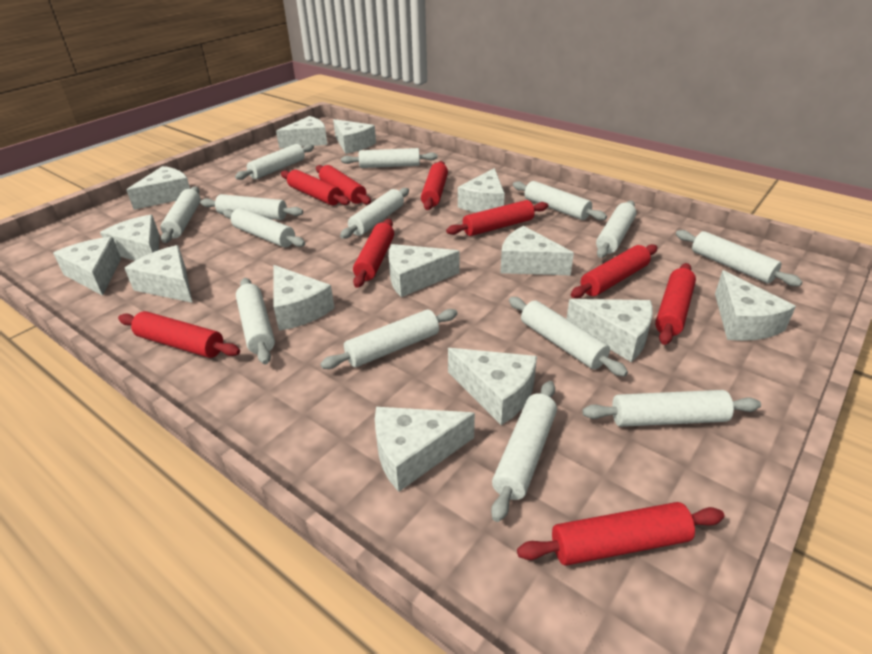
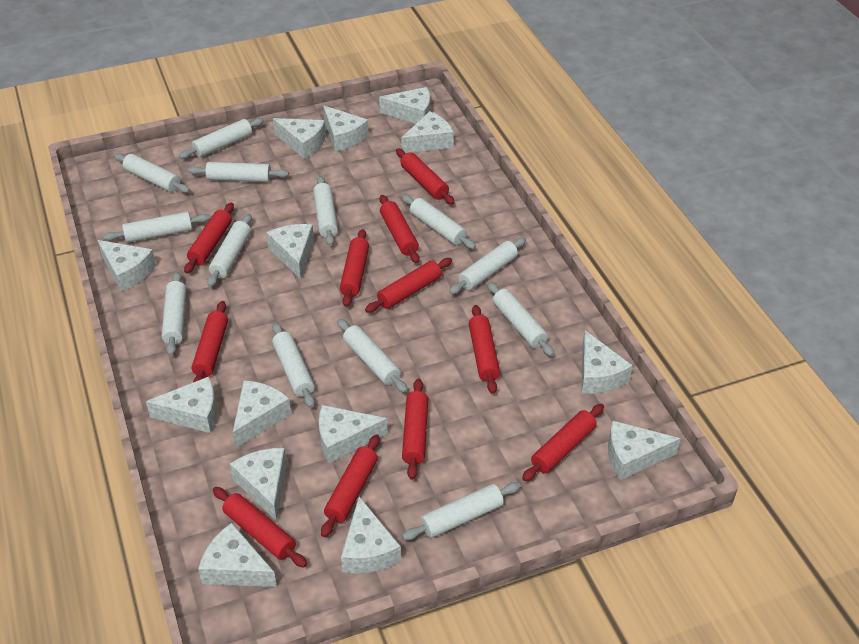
red rolling pin: 9 -> 11
white rolling pin: 14 -> 13

